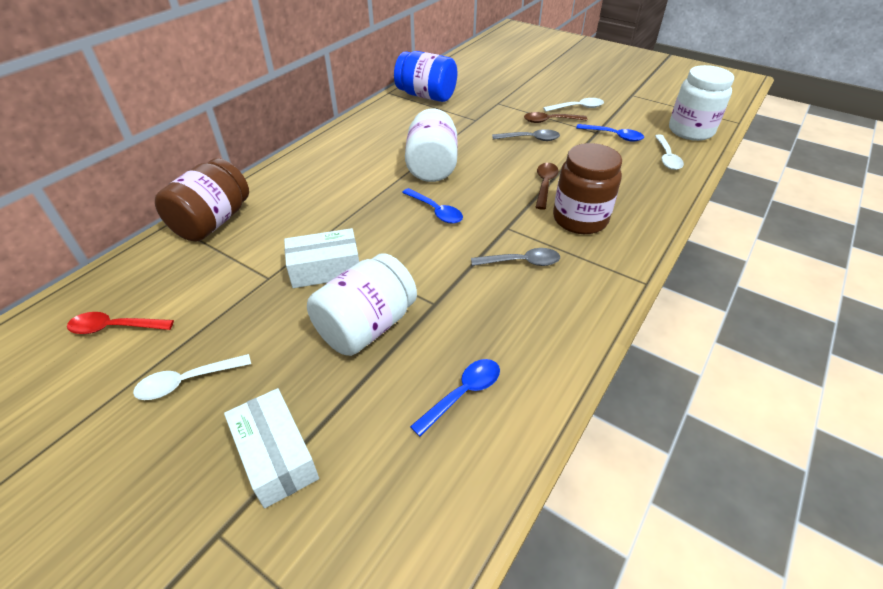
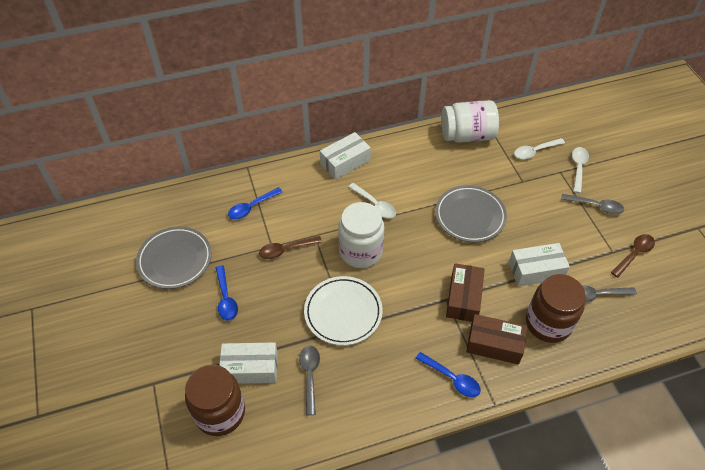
blue jar: 1 -> 0
brown box: 0 -> 2
grey plate: 0 -> 2
grey spoon: 2 -> 3
red spoon: 1 -> 0
white box: 2 -> 3
white jar: 3 -> 2
white plate: 0 -> 1

